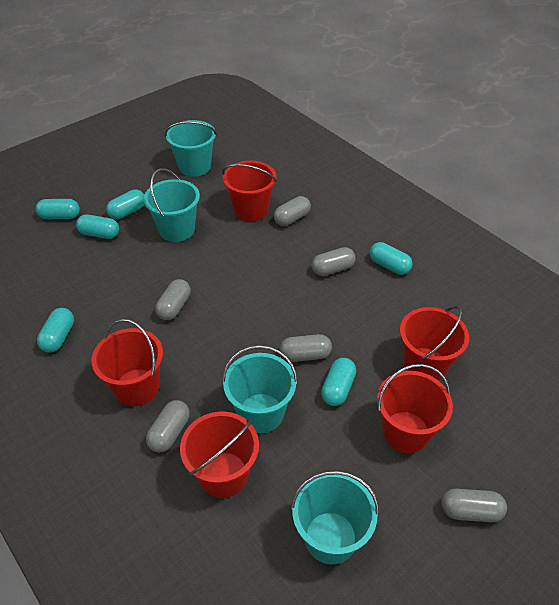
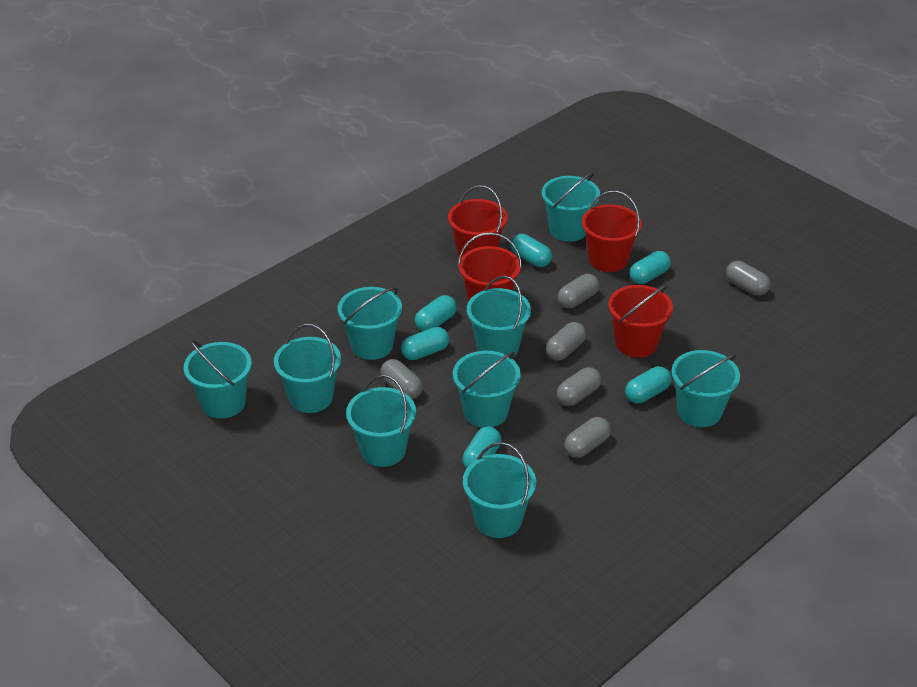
red bucket: 5 -> 4
turquoise bucket: 4 -> 9

